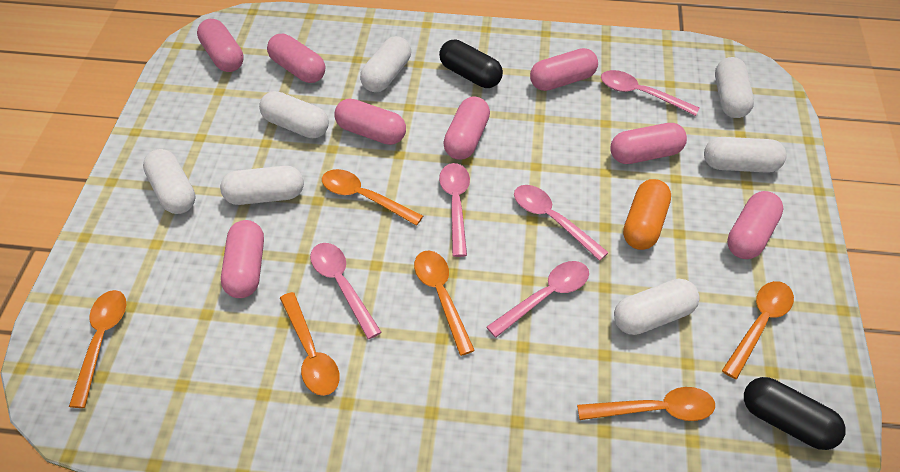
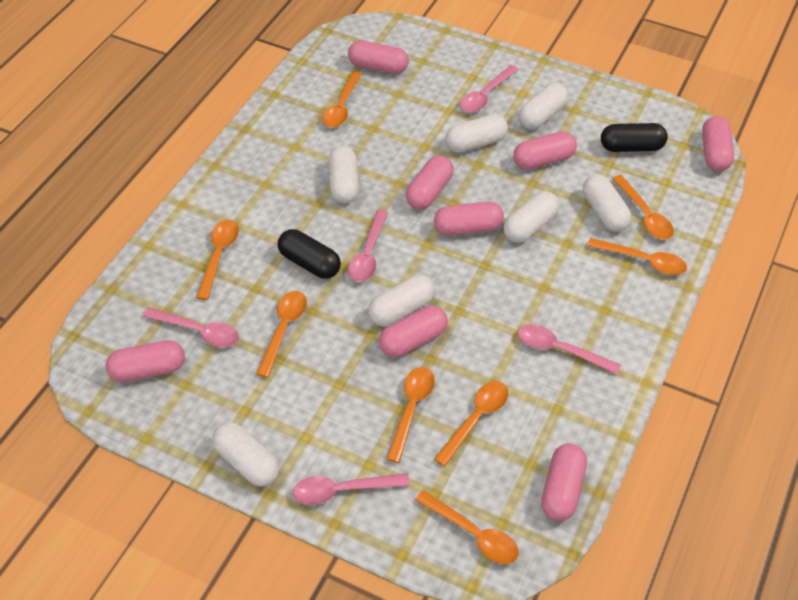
orange capsule: 1 -> 0
orange spoon: 6 -> 8

